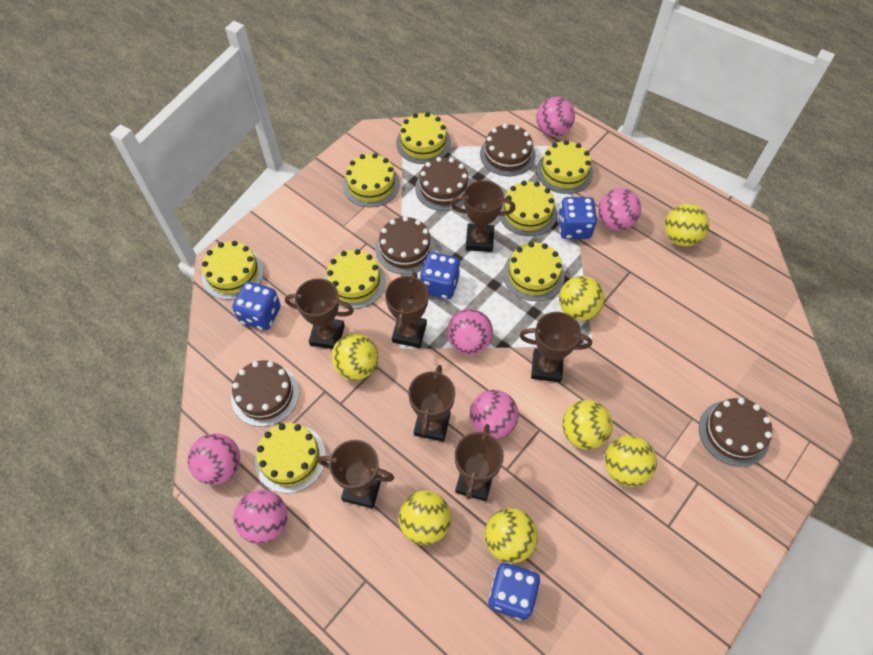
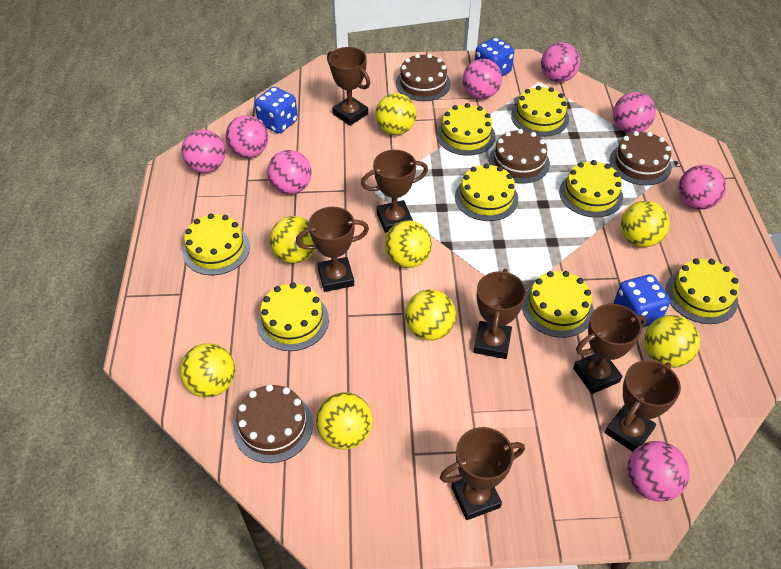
blue dice: 4 -> 3
brown cake: 5 -> 4
pink ball: 6 -> 8
yellow ball: 7 -> 8

